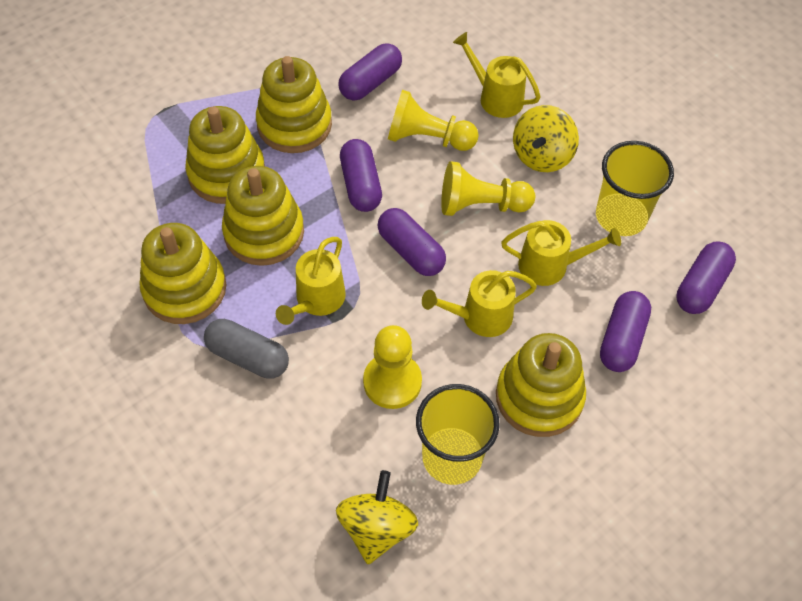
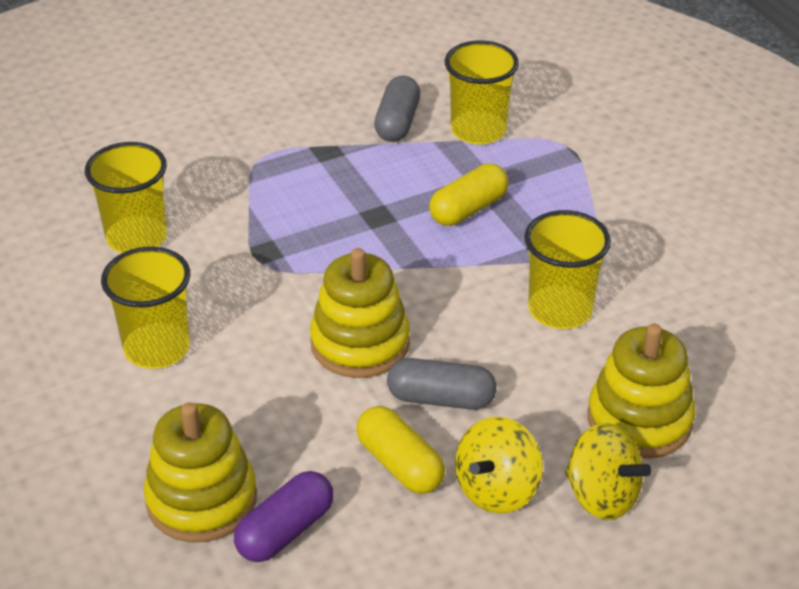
grey capsule: 1 -> 2
purple capsule: 5 -> 1
yellow capsule: 0 -> 2
yellow cup: 2 -> 4
yellow pawn: 3 -> 0
yellow stacking toy: 5 -> 3
yellow watering can: 4 -> 0

